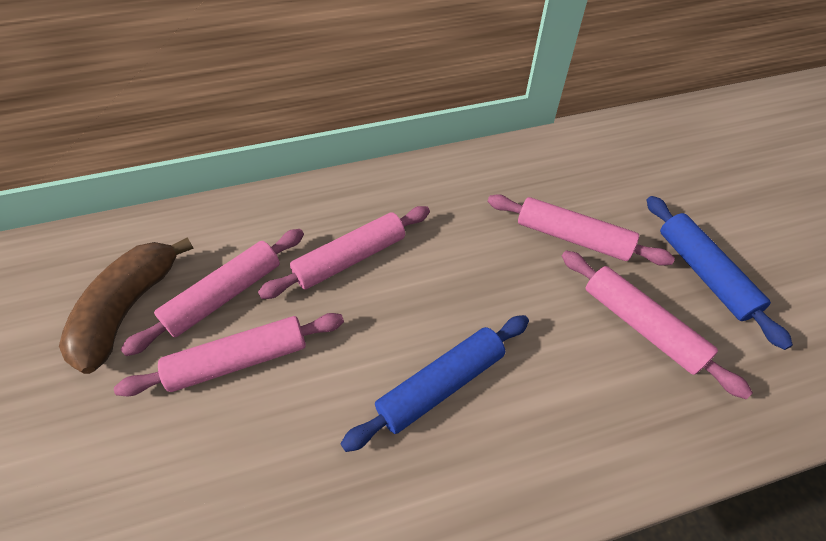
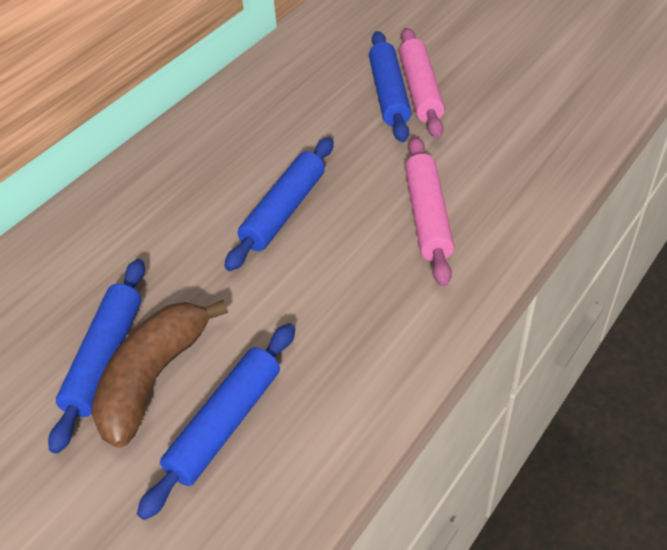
blue rolling pin: 2 -> 4
pink rolling pin: 5 -> 2

